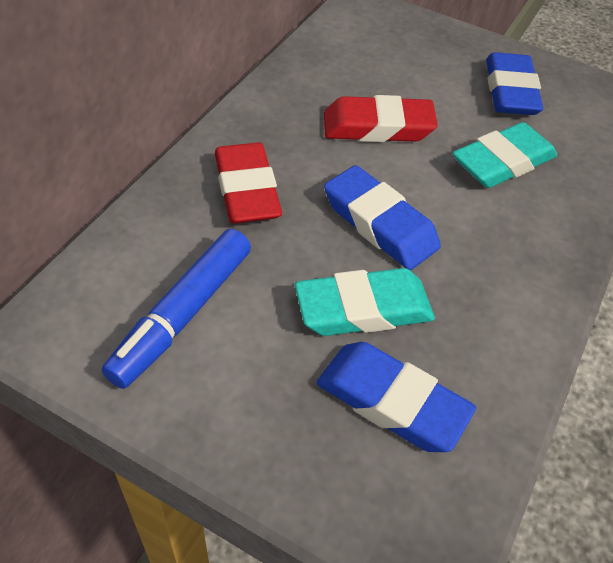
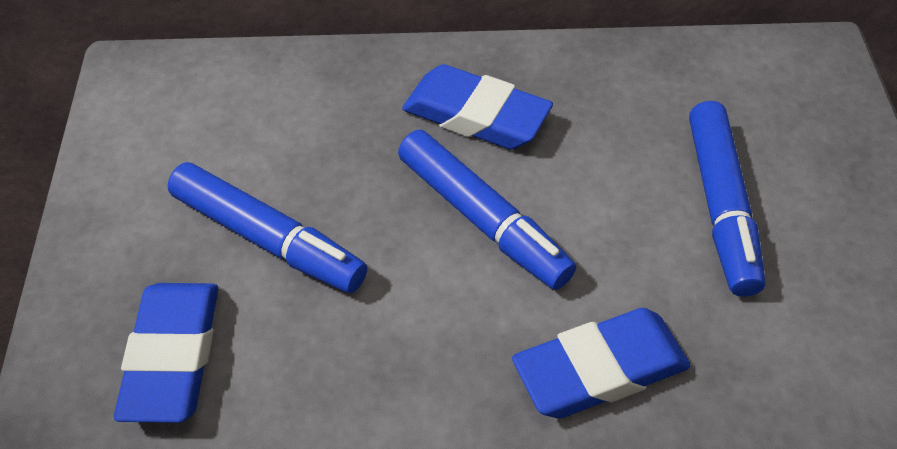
blue marker: 1 -> 3
red eraser: 2 -> 0
turquoise eraser: 2 -> 0

